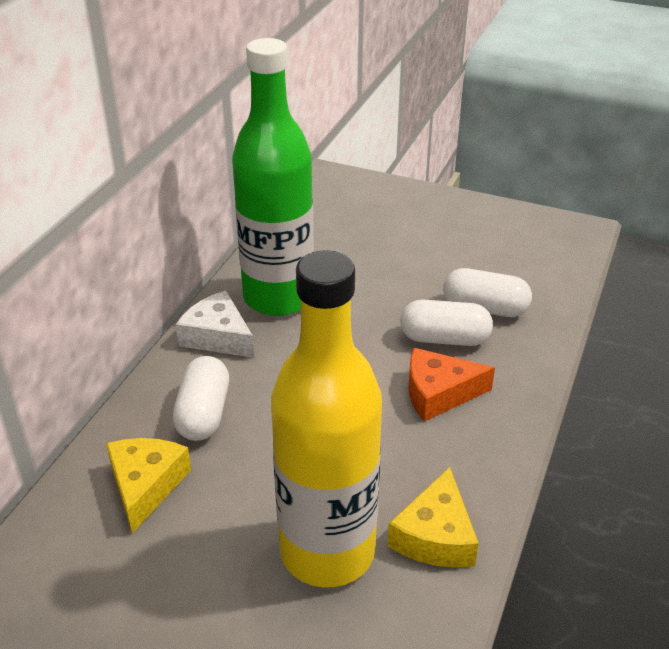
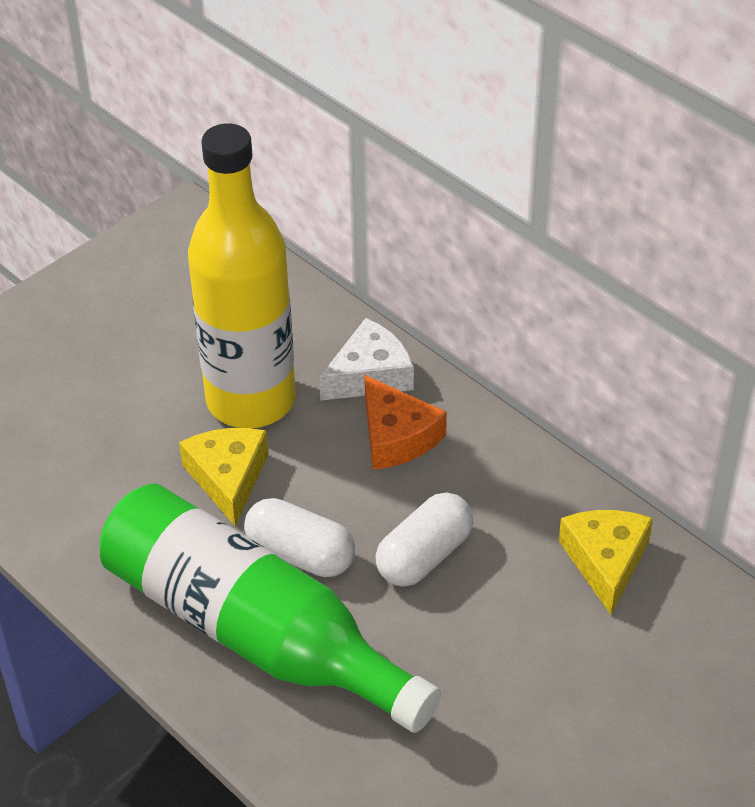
white capsule: 3 -> 2

